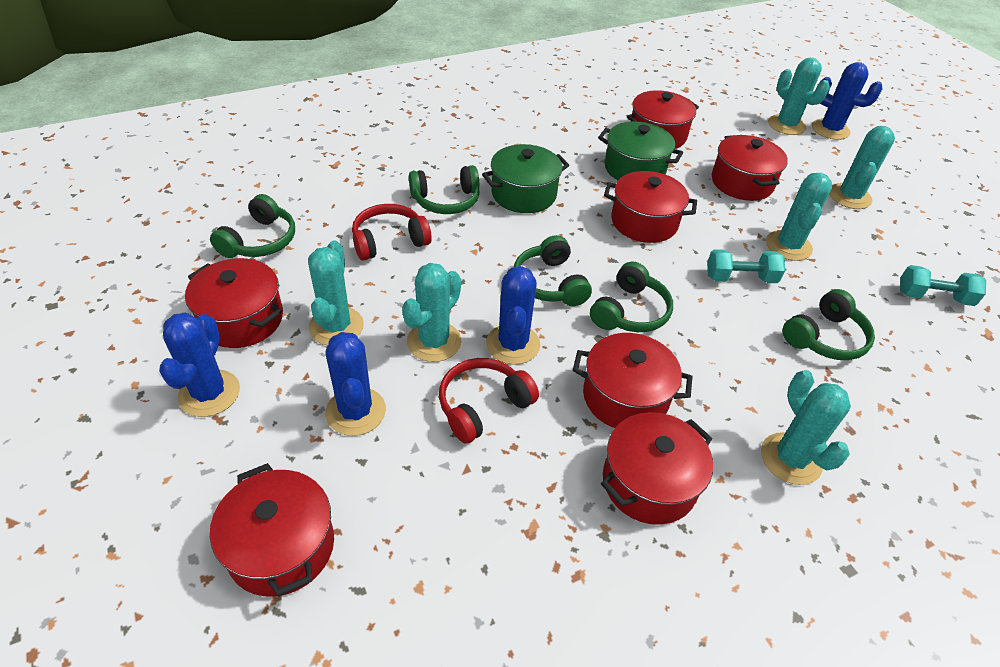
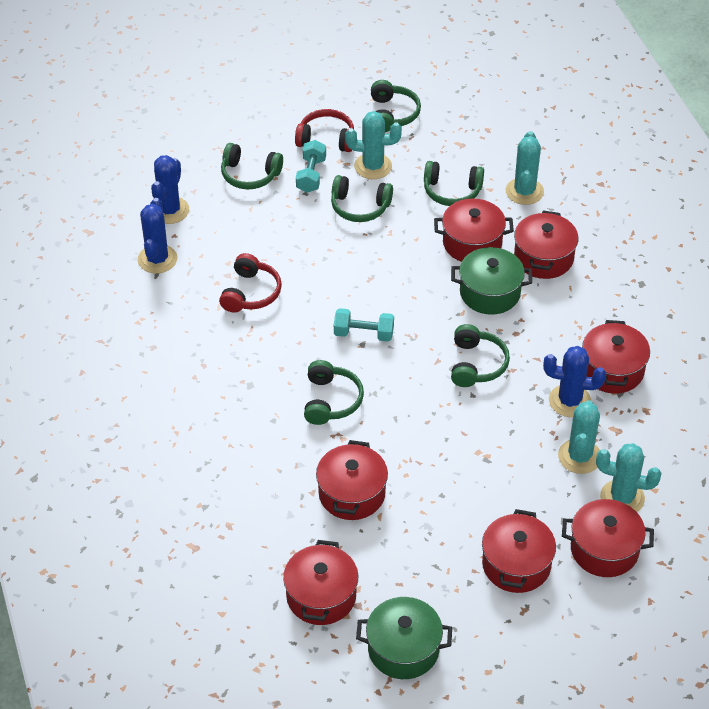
blue cactus: 4 -> 3
green headphones: 5 -> 6
turquoise cactus: 6 -> 4

